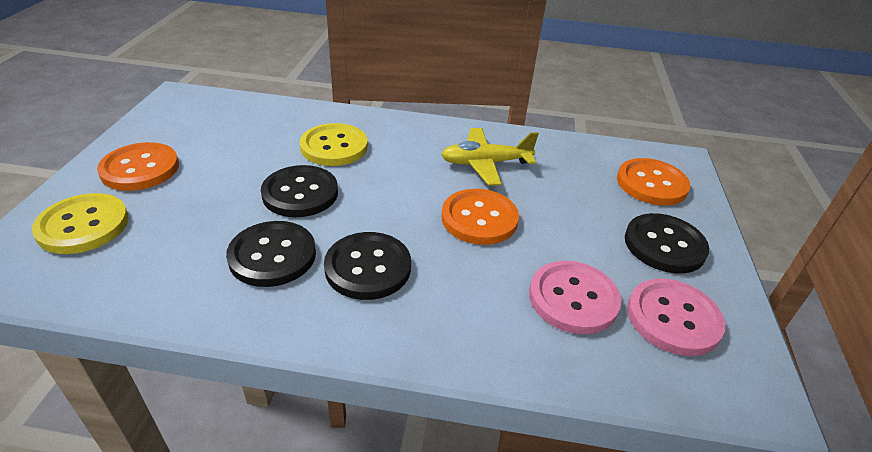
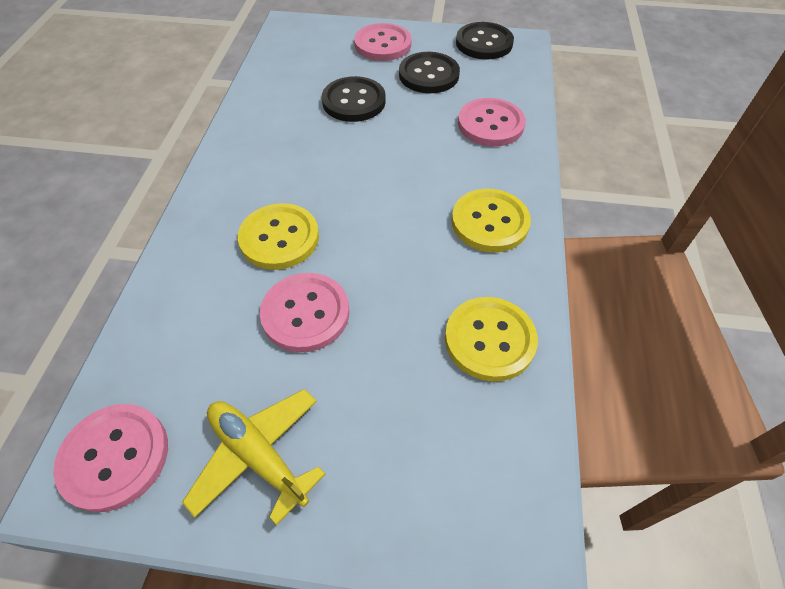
black button: 4 -> 3
orange button: 3 -> 0
pink button: 2 -> 4
yellow button: 2 -> 3

